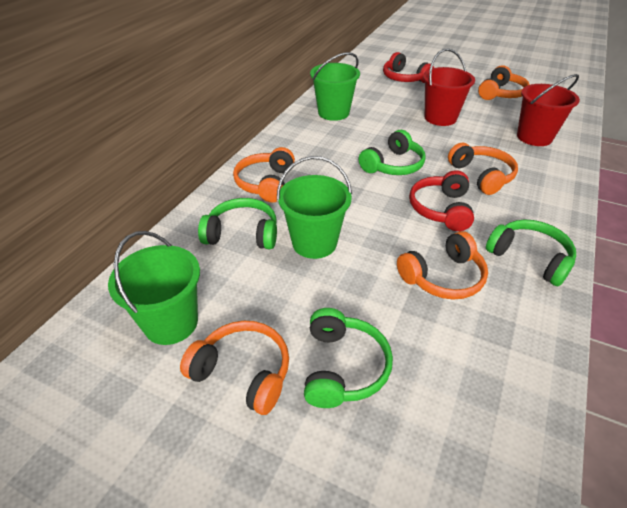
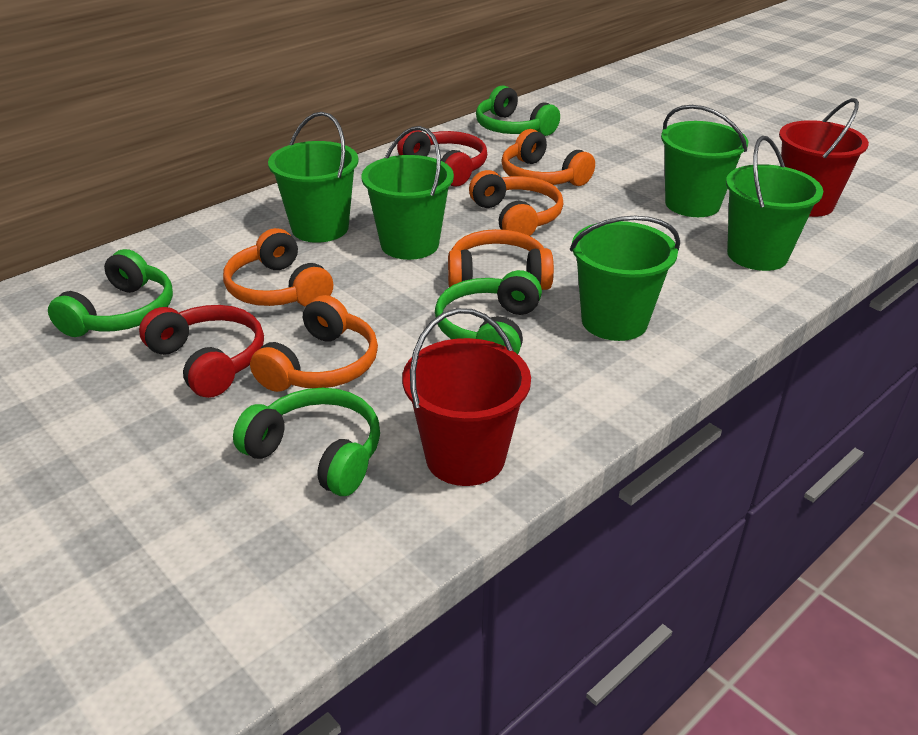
green bucket: 3 -> 5

